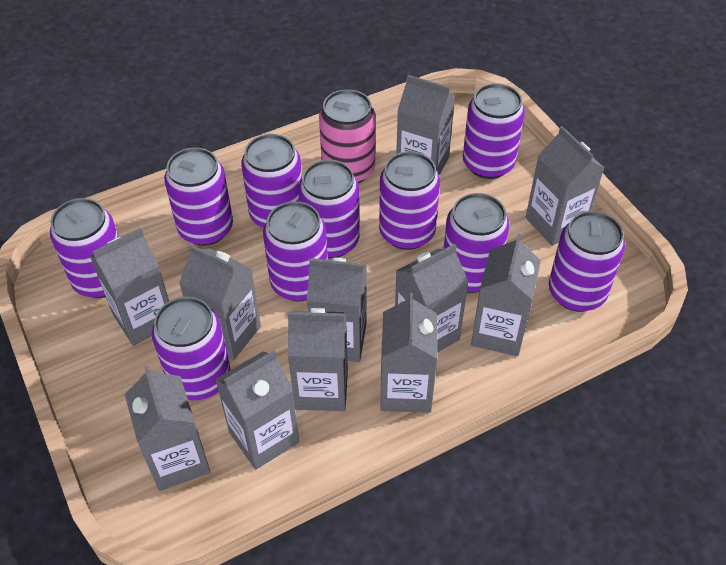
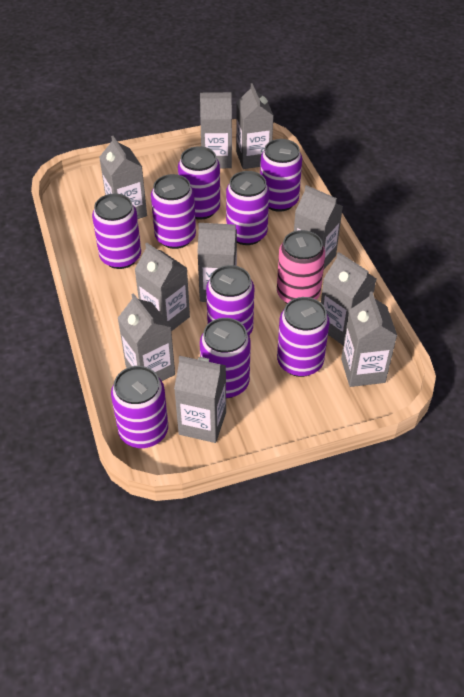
grey carton: 11 -> 10
purple can: 10 -> 9

